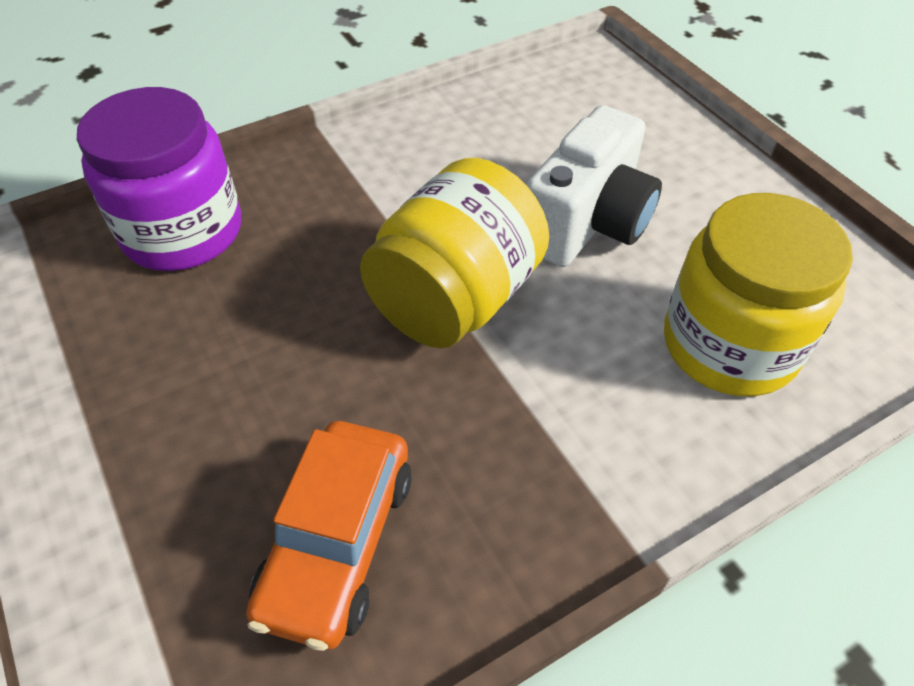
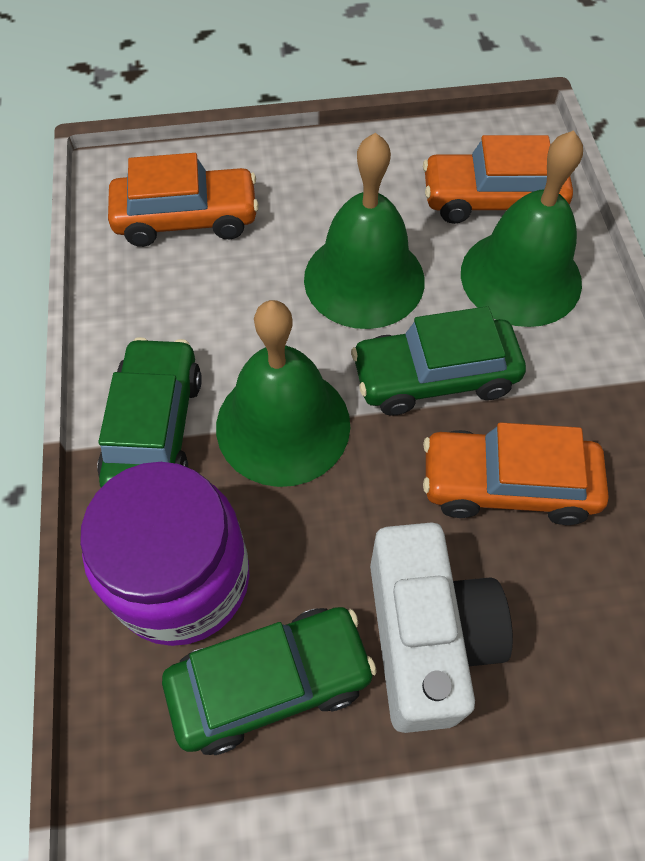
green bell: 0 -> 3
green car: 0 -> 3
orange car: 1 -> 3
yellow jar: 2 -> 0

